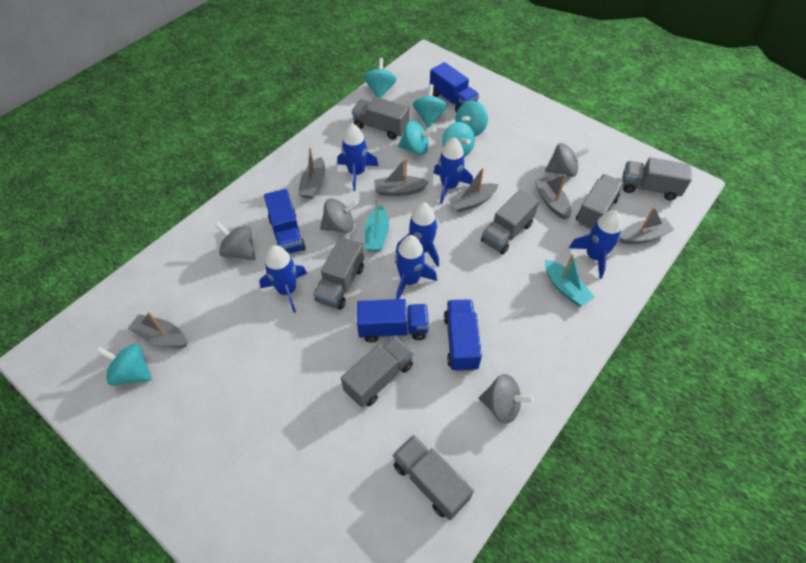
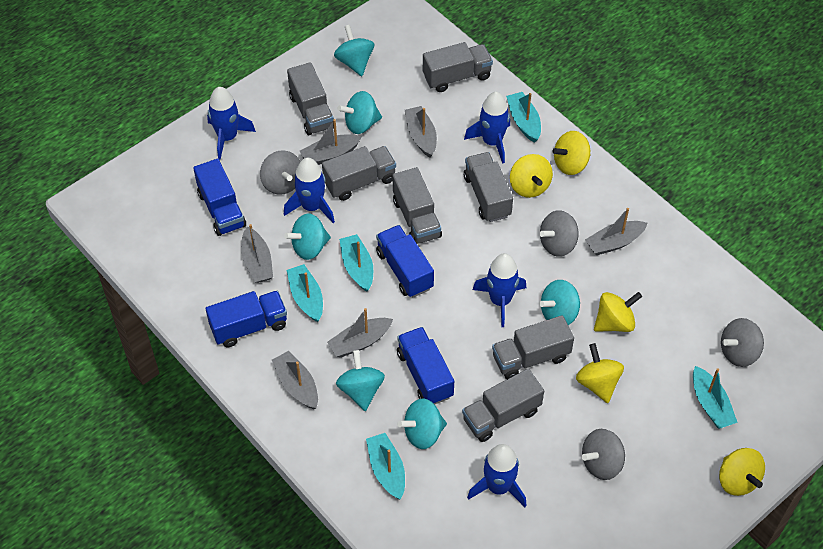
blue rocket: 6 -> 5
turquoise boat: 2 -> 5
yellow spinning top: 0 -> 5

